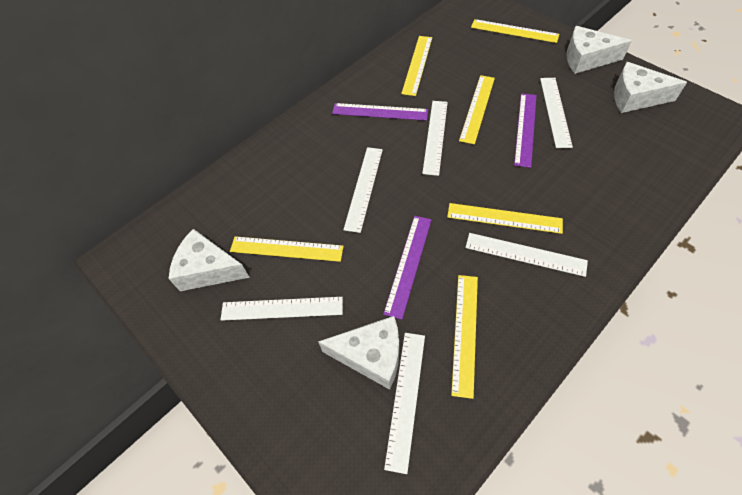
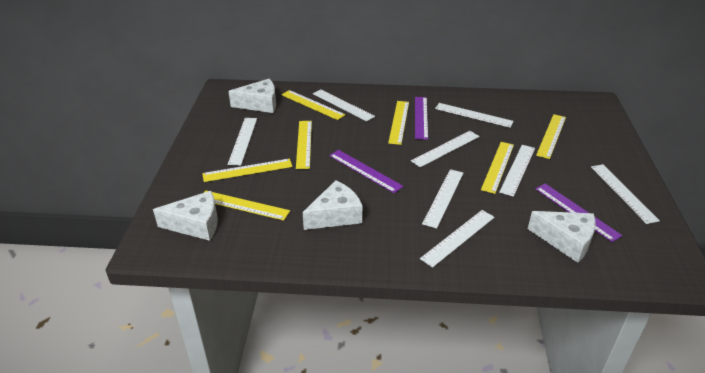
white ruler: 6 -> 8
yellow ruler: 6 -> 7

